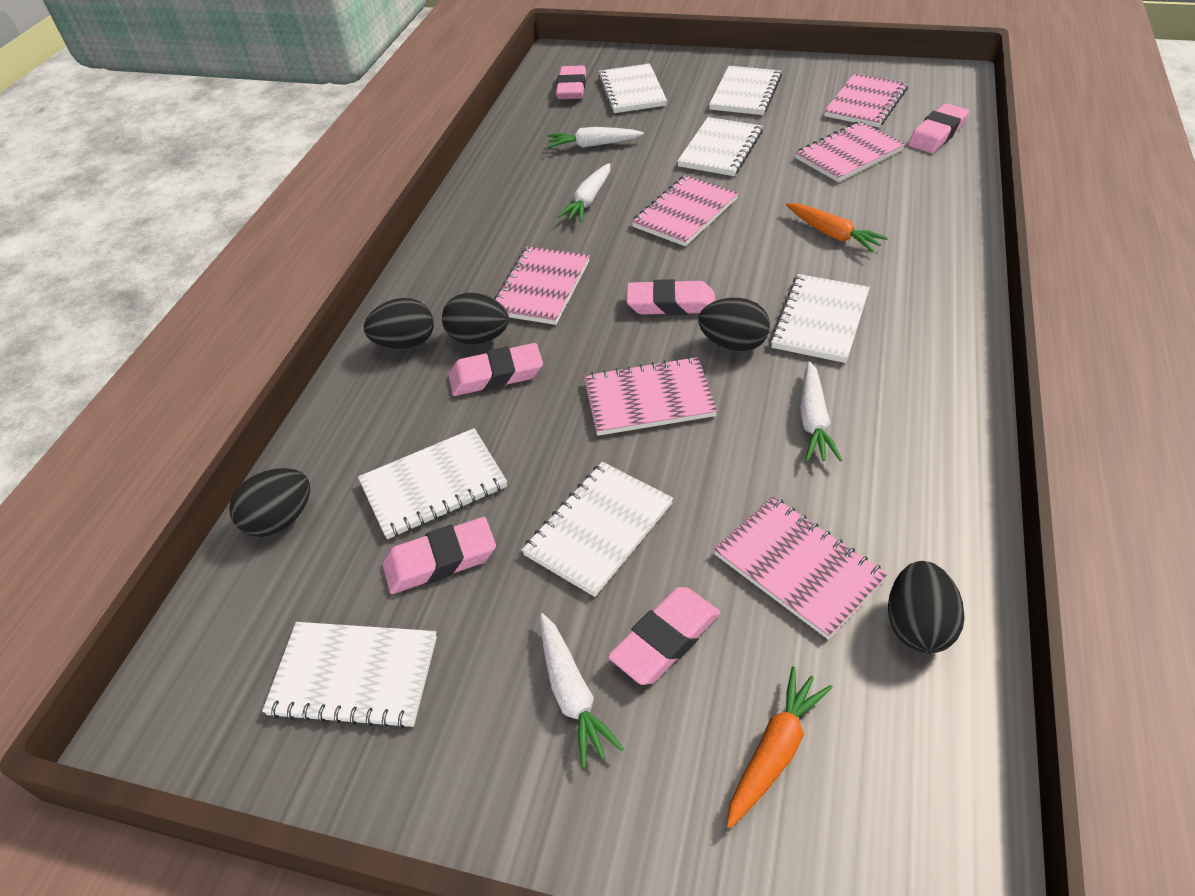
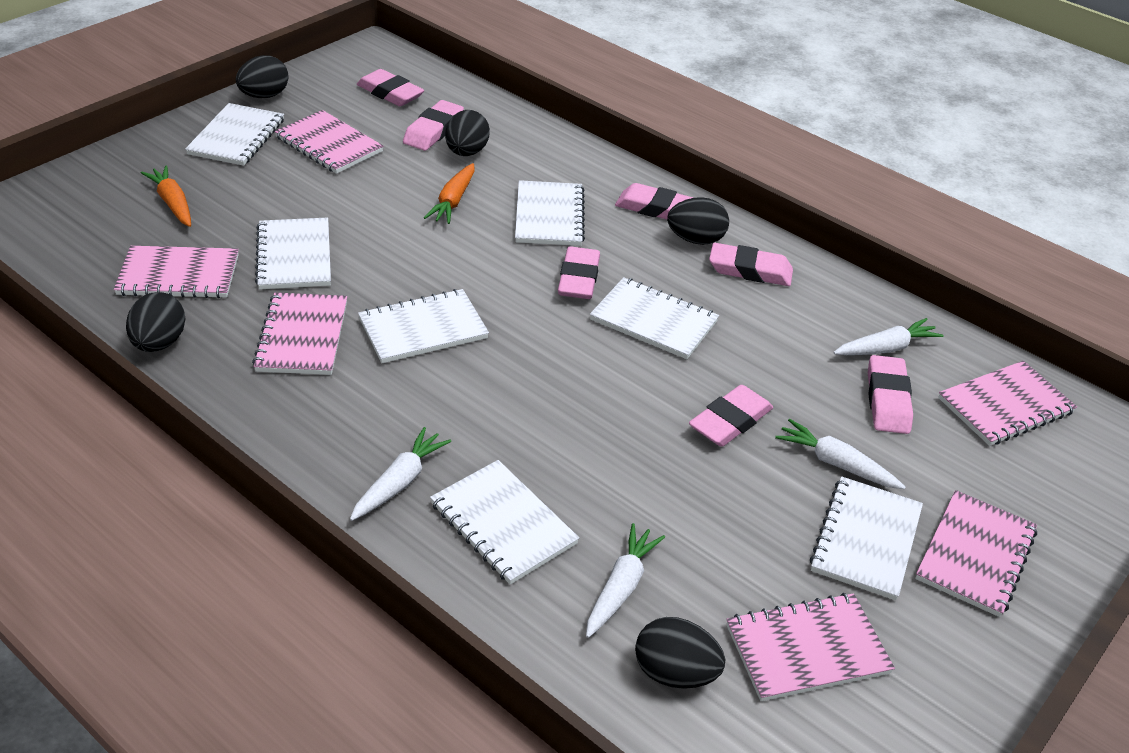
pink eraser: 6 -> 7

